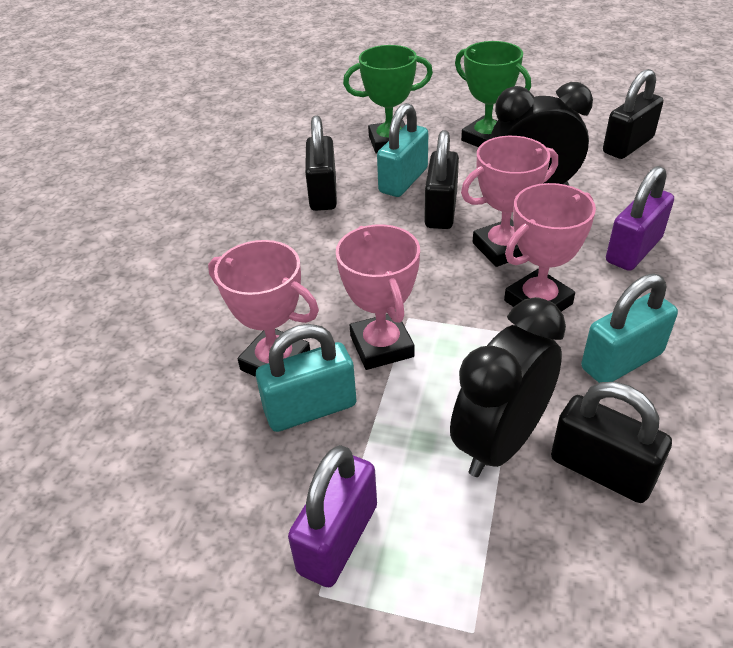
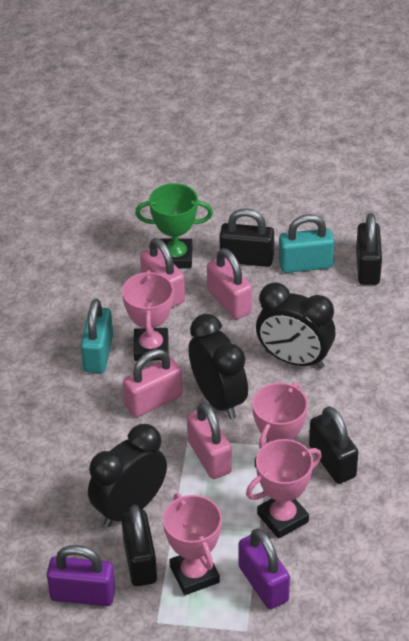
black clock: 2 -> 3
green trophy: 2 -> 1
pink padlock: 0 -> 4
turquoise padlock: 3 -> 2

